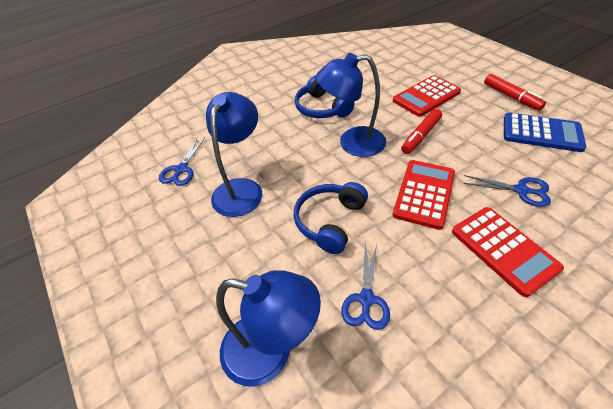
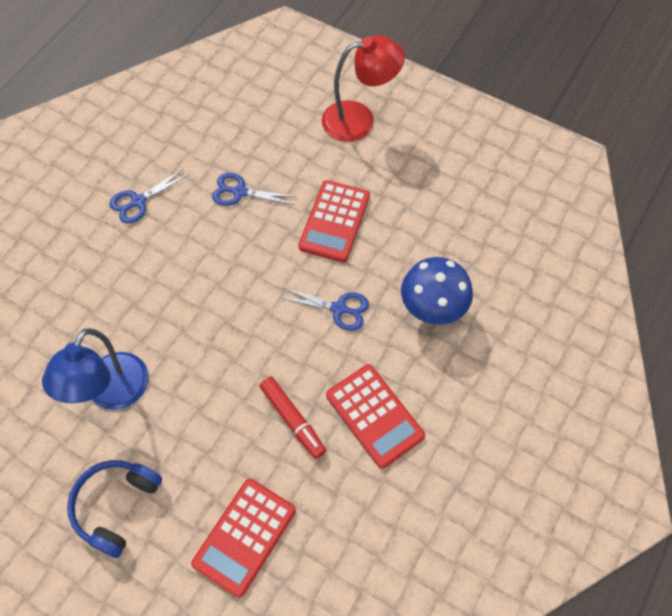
blue calculator: 1 -> 0
blue headphones: 2 -> 1
blue lamp: 3 -> 1
blue mushroom: 0 -> 1
red lamp: 0 -> 1
red marker: 2 -> 1

